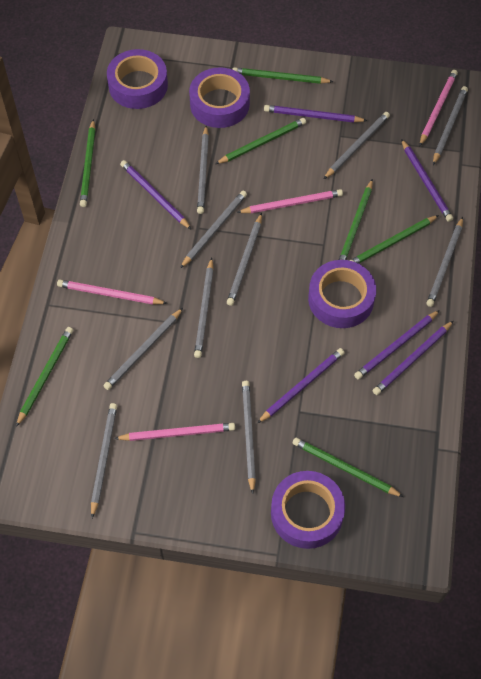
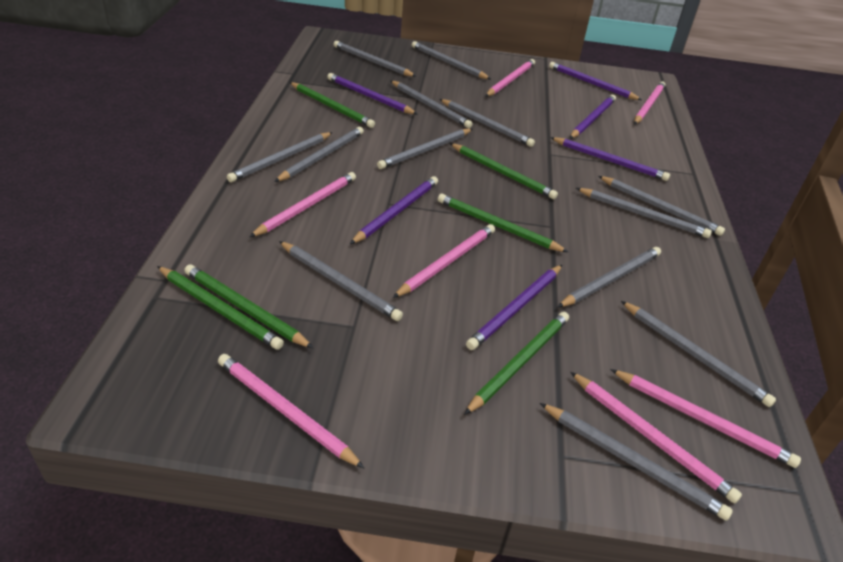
green pencil: 7 -> 6
grey pencil: 10 -> 13
pink pencil: 4 -> 7
purple tape: 4 -> 0

